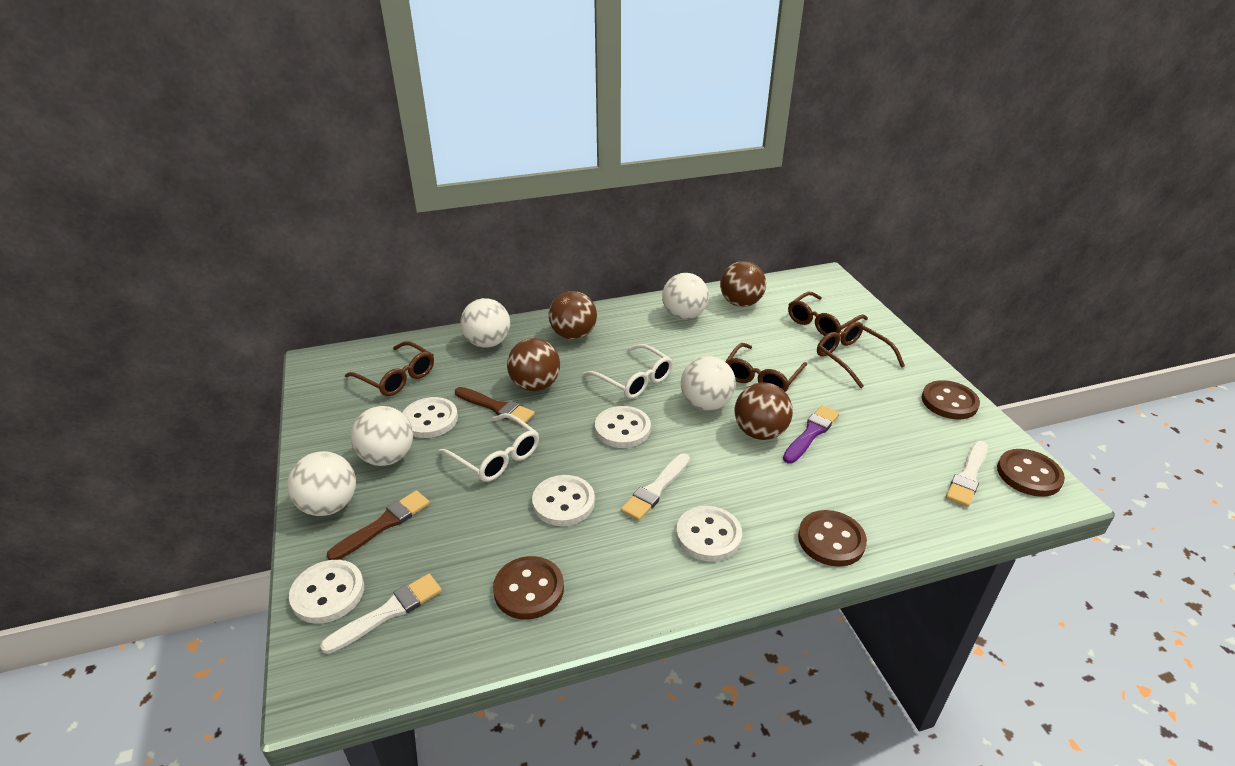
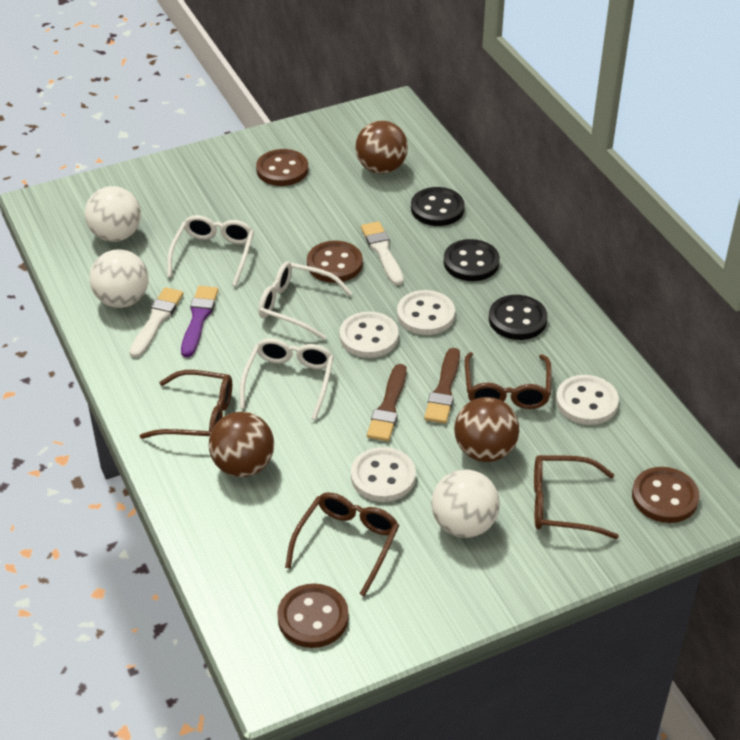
black button: 0 -> 3
brown ball: 4 -> 3
white ball: 5 -> 3
white brush: 3 -> 2
white button: 5 -> 4
white glasses: 2 -> 3

